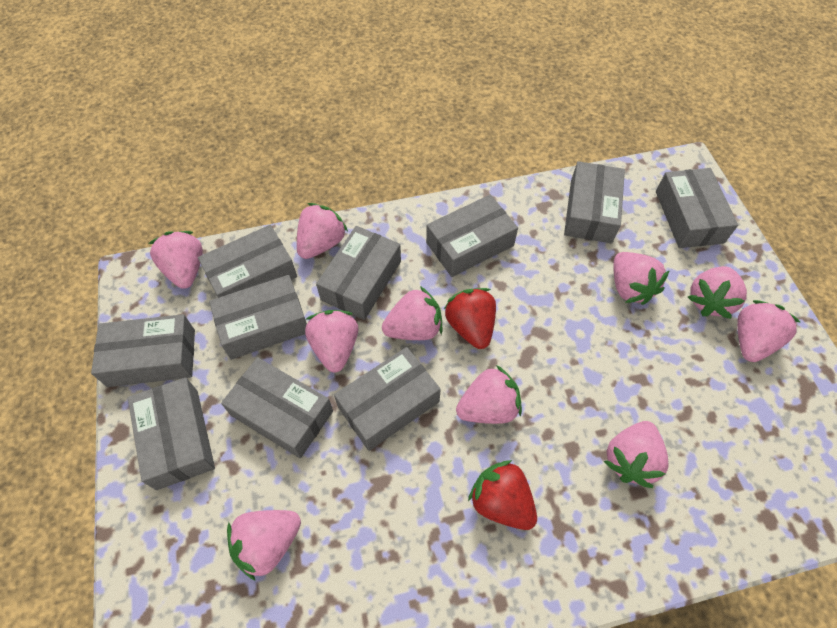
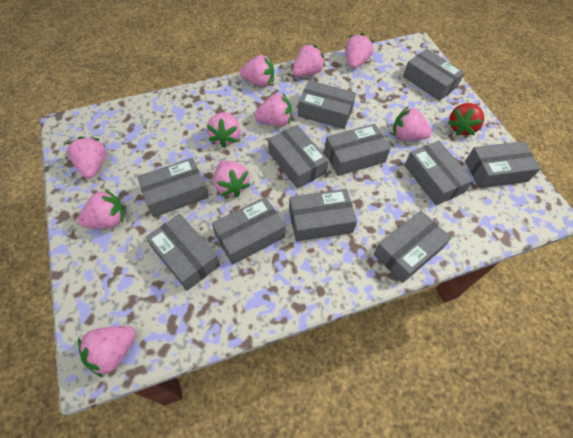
grey box: 10 -> 11
red strawberry: 2 -> 1

